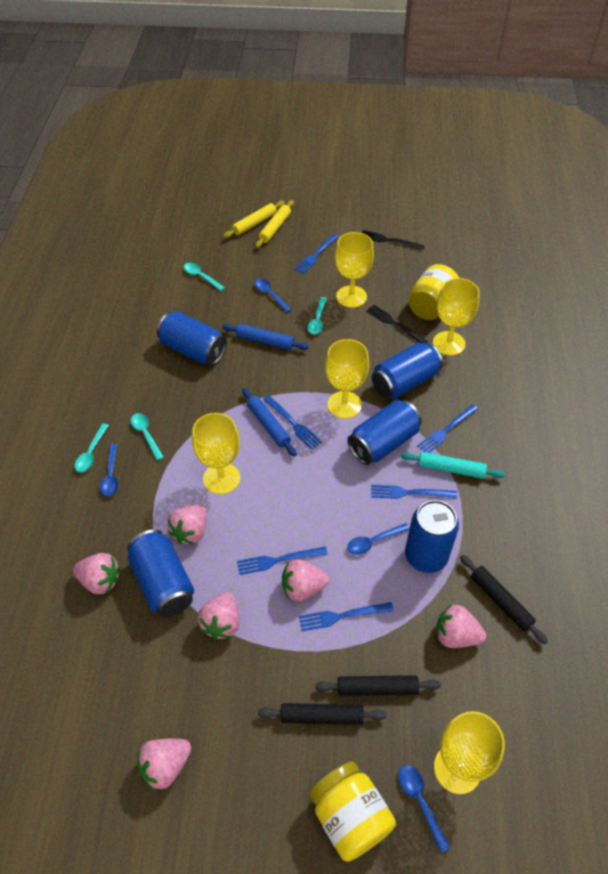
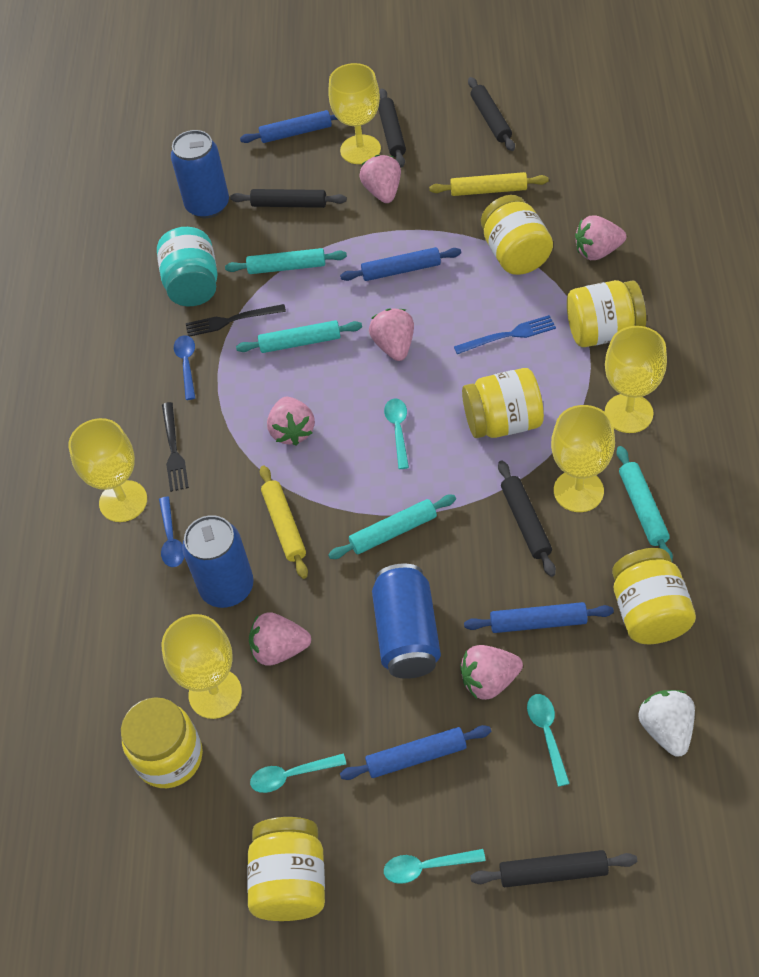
black rolling pin: 3 -> 5
blue can: 5 -> 3
blue fork: 6 -> 1
blue rolling pin: 2 -> 4
blue spoon: 4 -> 2
turquoise jar: 0 -> 1
turquoise rolling pin: 1 -> 4
white strawberry: 0 -> 1
yellow jar: 2 -> 6

